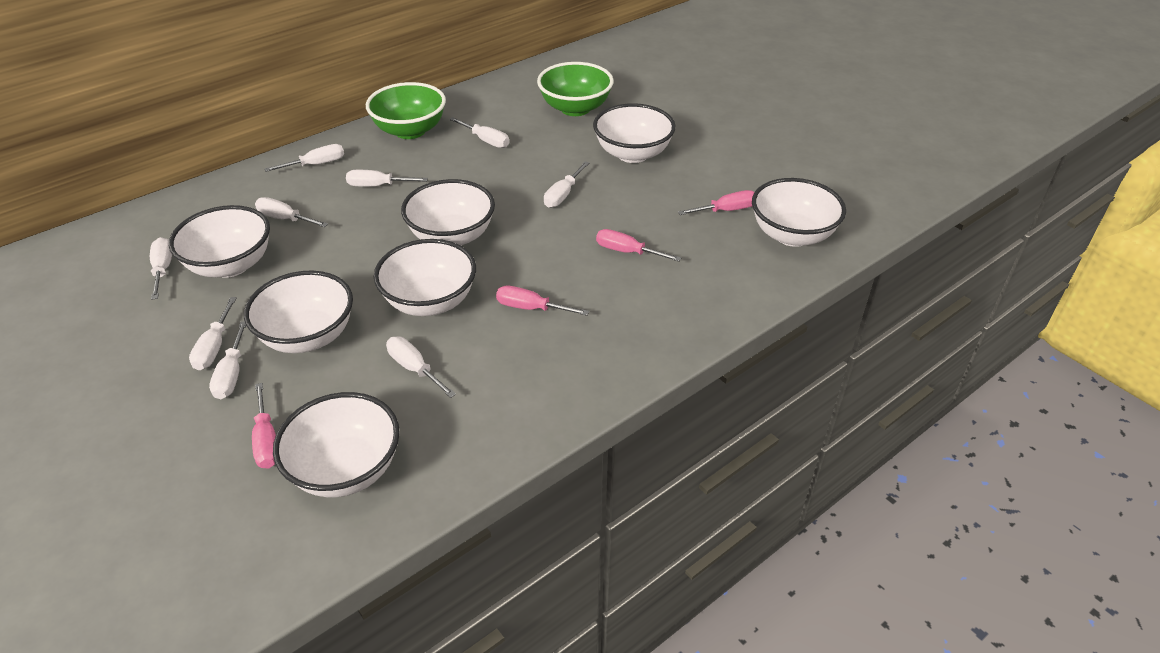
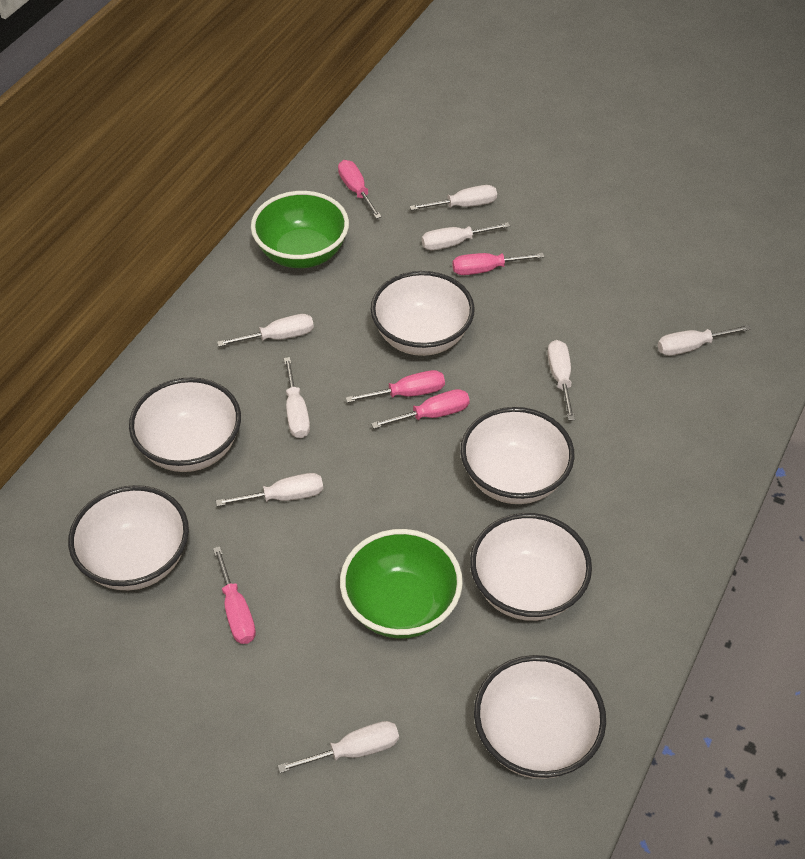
pink screwdriver: 4 -> 5
white bowl: 7 -> 6
white screwdriver: 9 -> 8

